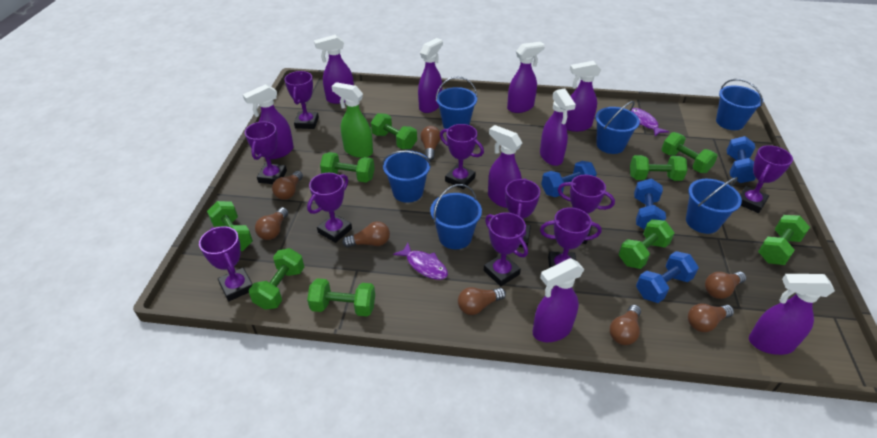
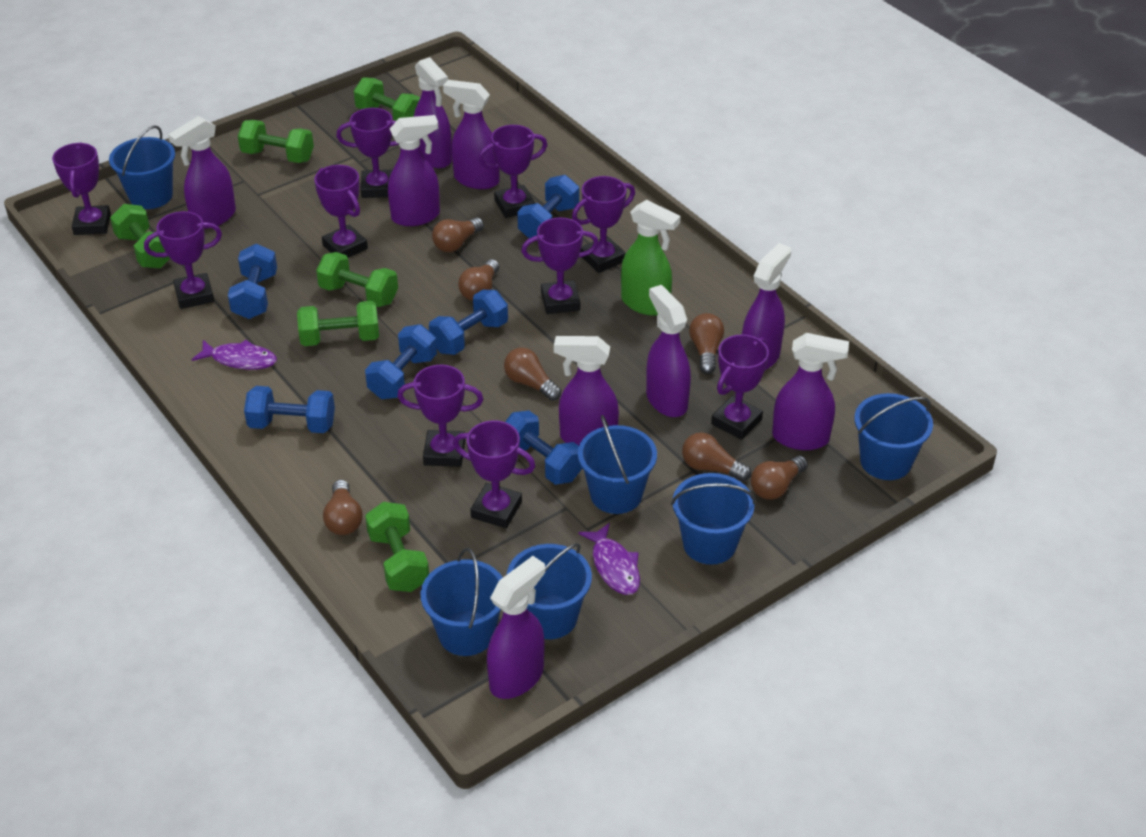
blue dumbbell: 4 -> 6
brown light bulb: 8 -> 7
green dumbbell: 9 -> 6

